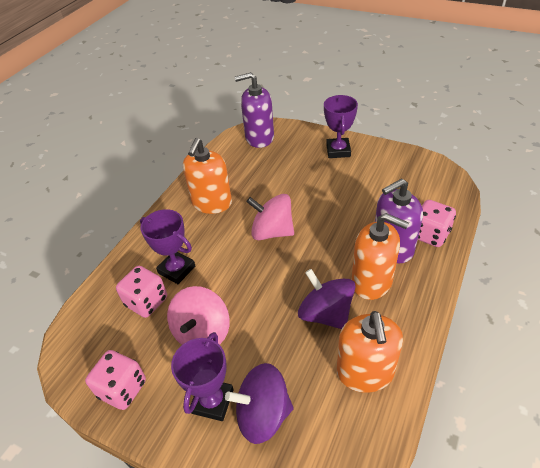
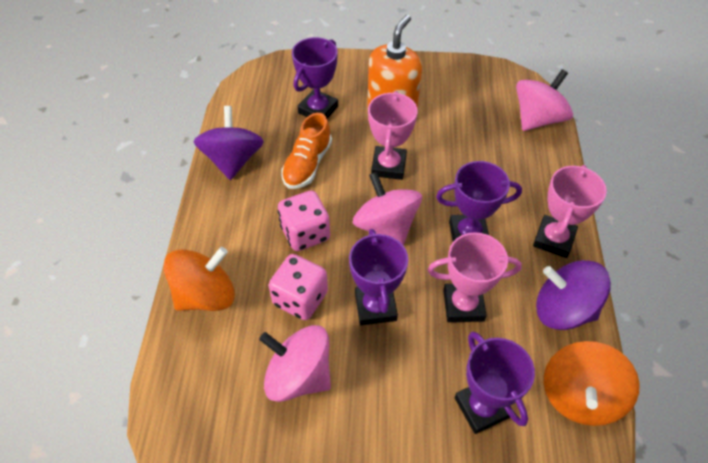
orange shoe: 0 -> 1
orange soap dispenser: 3 -> 1
orange spinning top: 0 -> 2
pink dice: 3 -> 2
pink spinning top: 2 -> 3
pink trophy: 0 -> 3
purple soap dispenser: 2 -> 0
purple trophy: 3 -> 4

